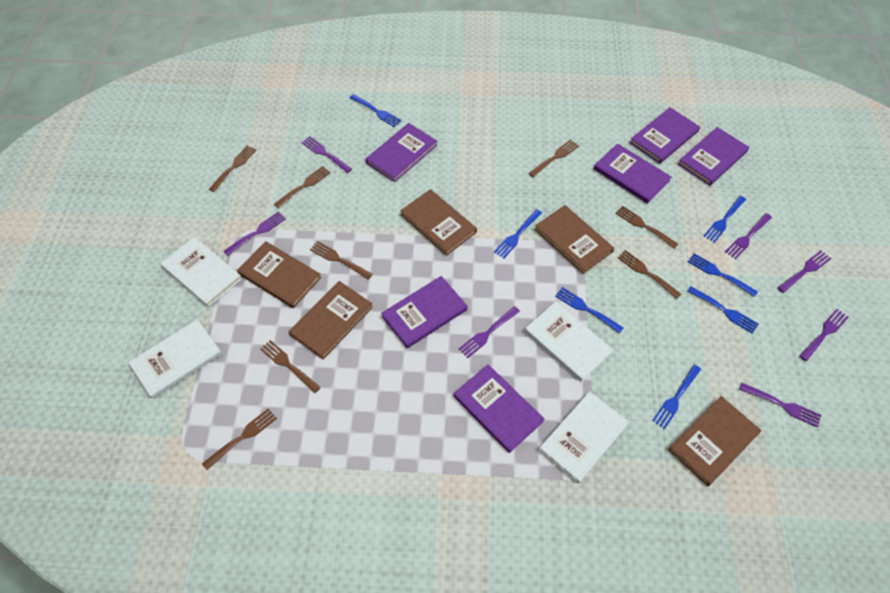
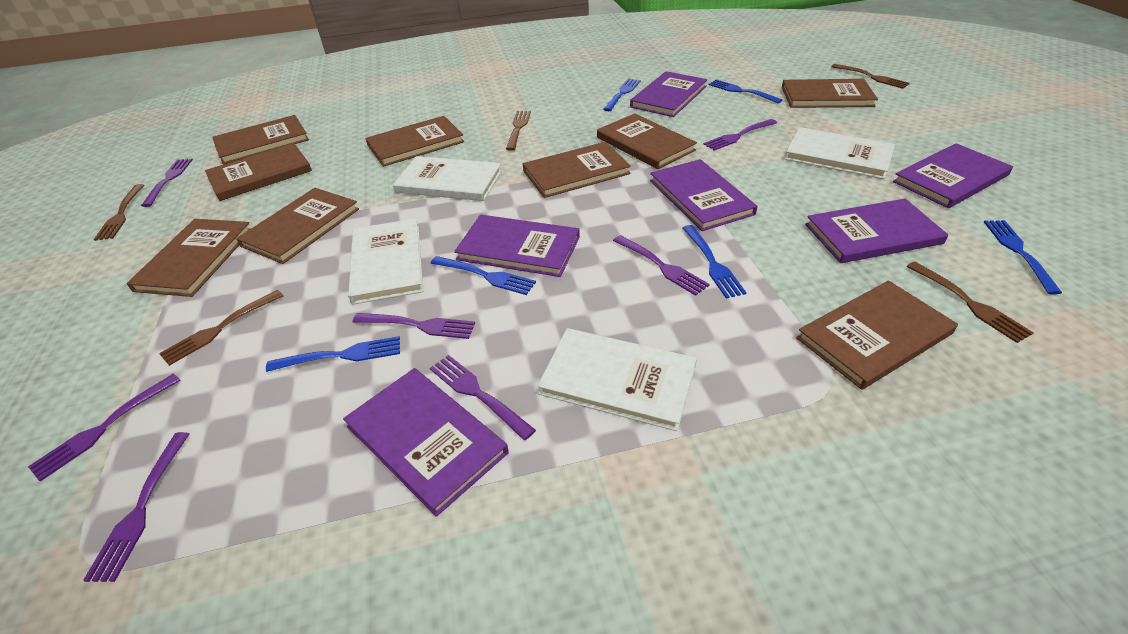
blue fork: 7 -> 6
brown book: 5 -> 9
brown fork: 8 -> 5

